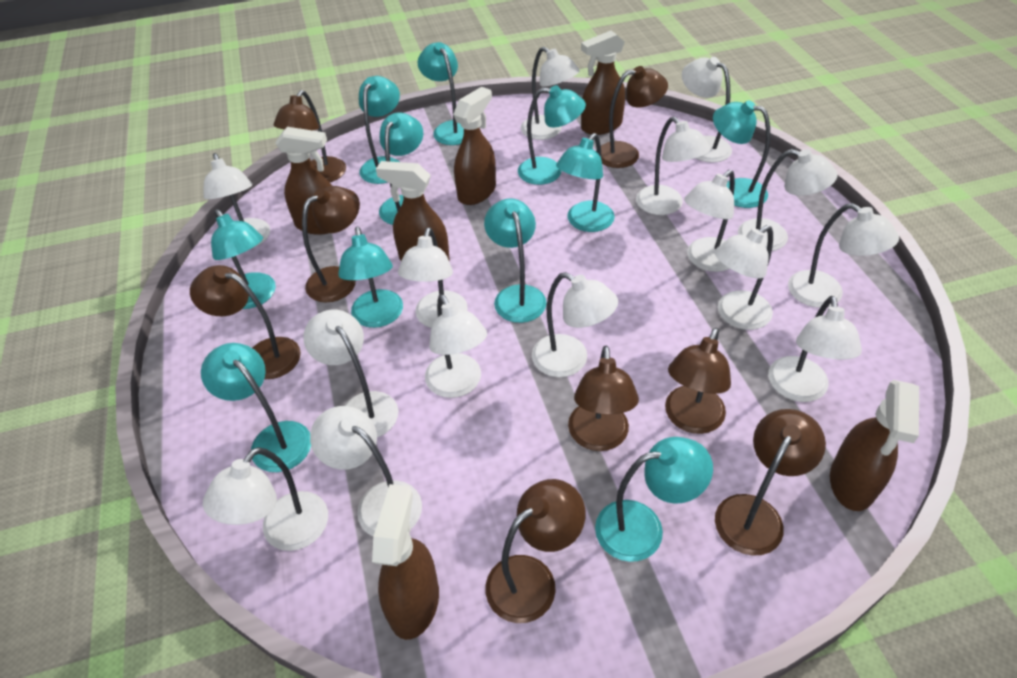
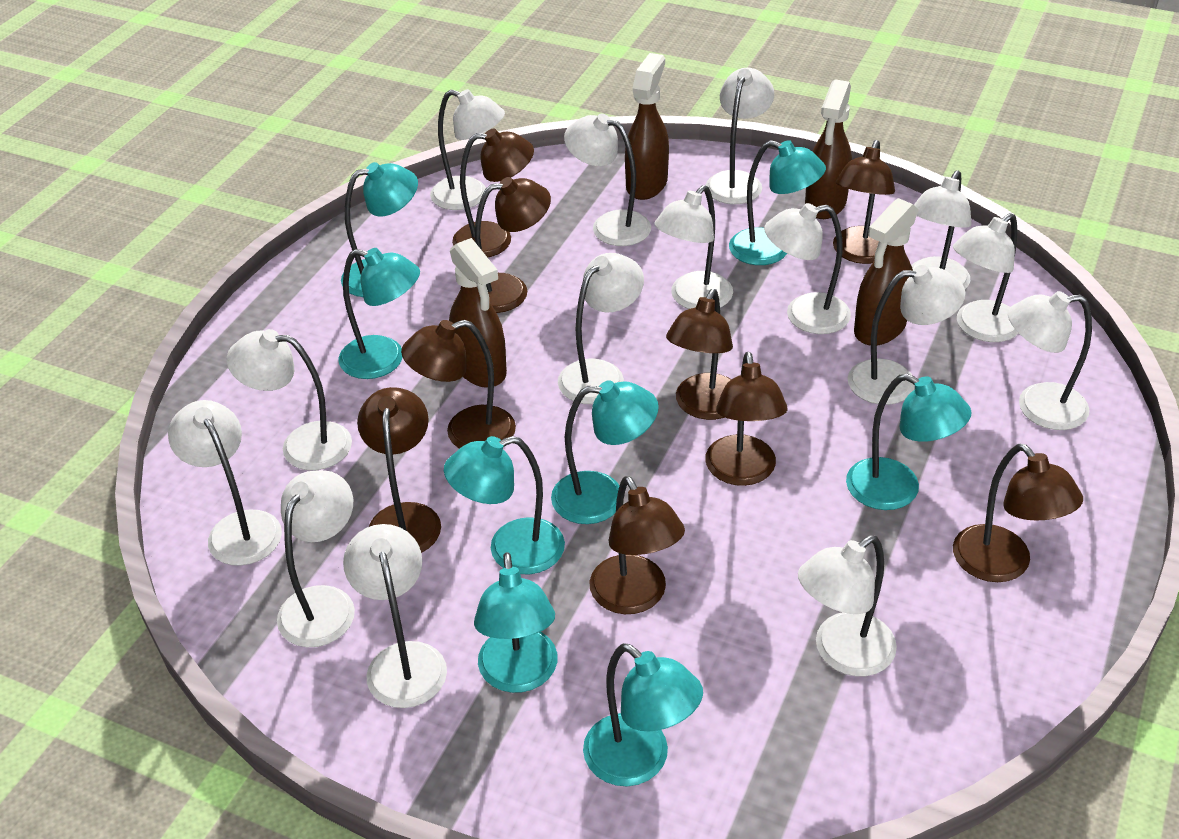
brown lamp: 8 -> 9
brown spray bottle: 6 -> 4
turquoise lamp: 11 -> 8

